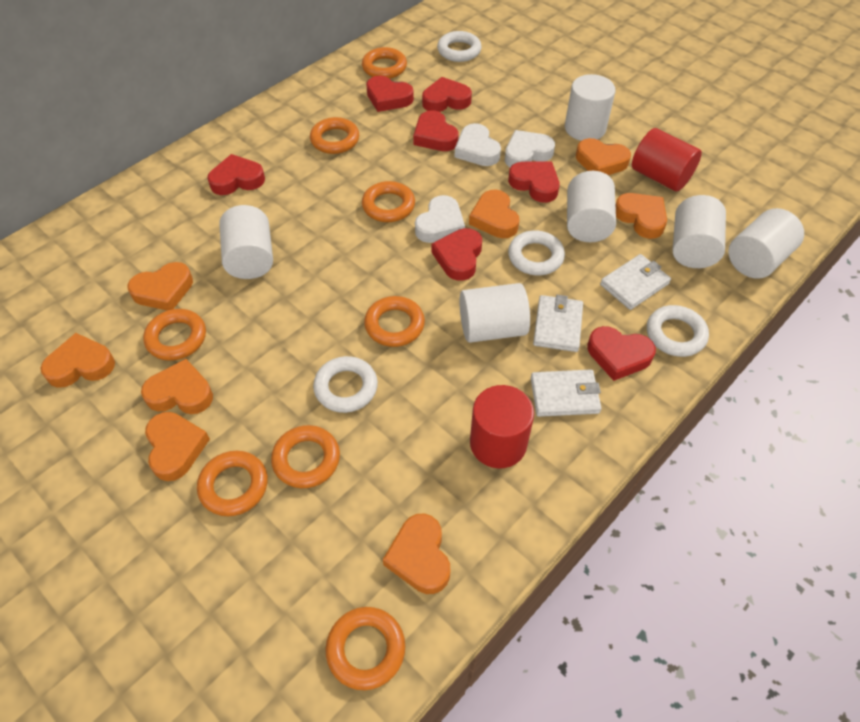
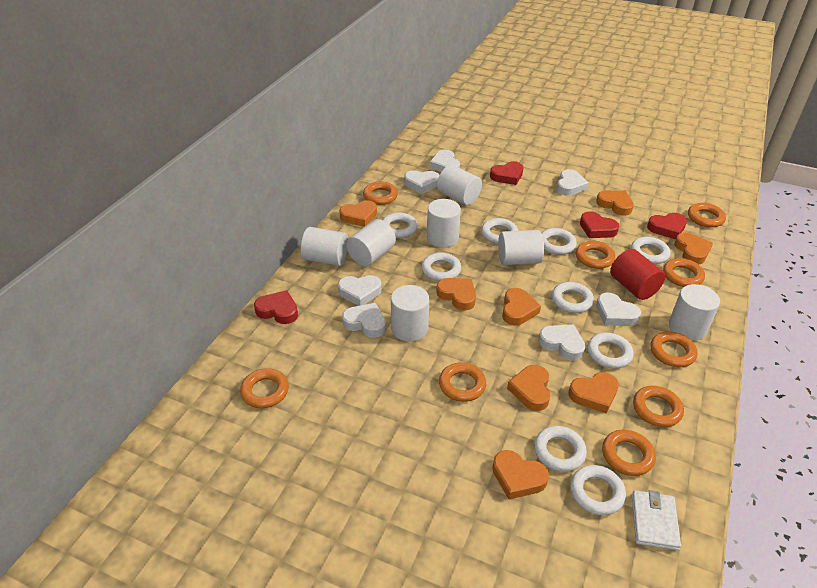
orange ring: 8 -> 9
red cylinder: 2 -> 1
red heart: 7 -> 4
white cylinder: 6 -> 7
white heart: 3 -> 7
white ring: 4 -> 9
white wallet: 3 -> 1

